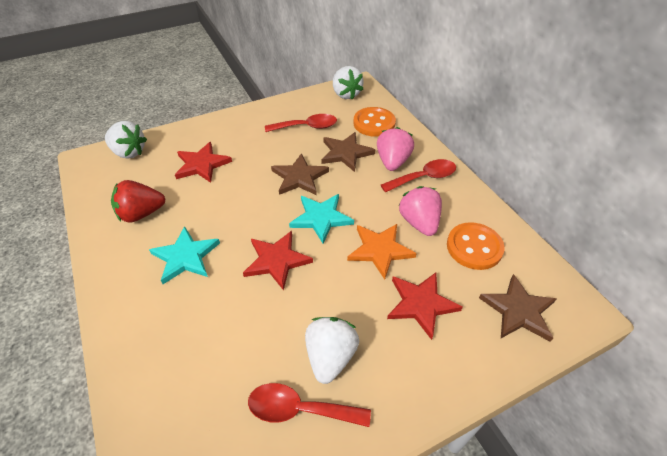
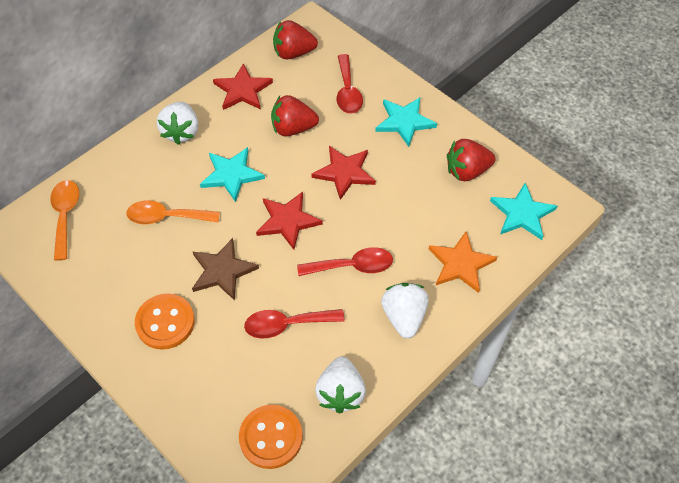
brown star: 3 -> 1
orange spoon: 0 -> 2
pink strawberry: 2 -> 0
red strawberry: 1 -> 3
turquoise star: 2 -> 3

